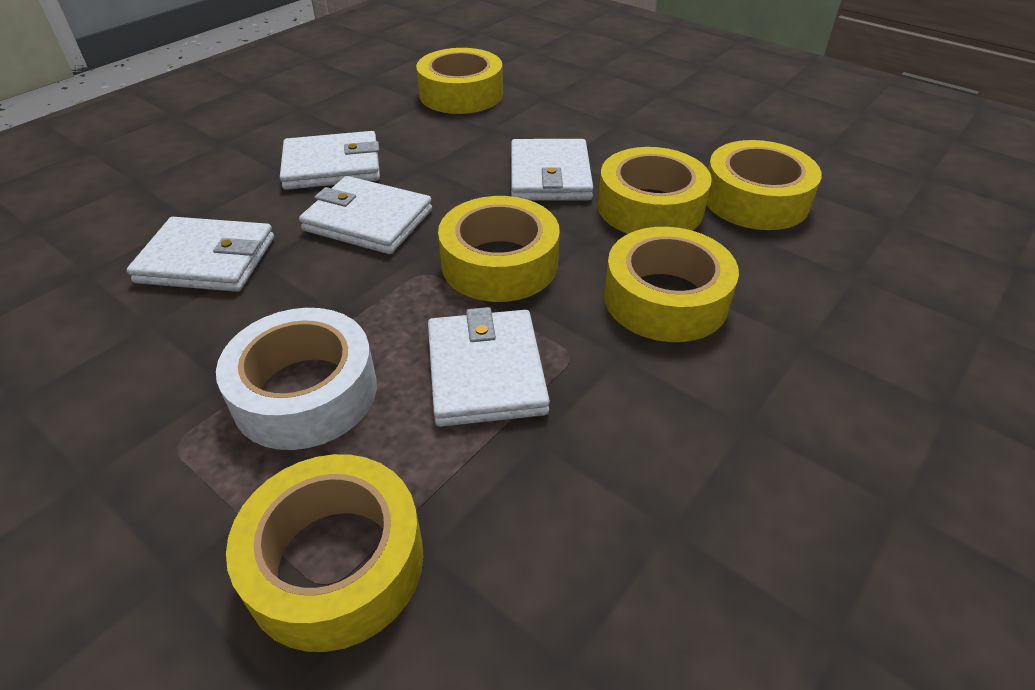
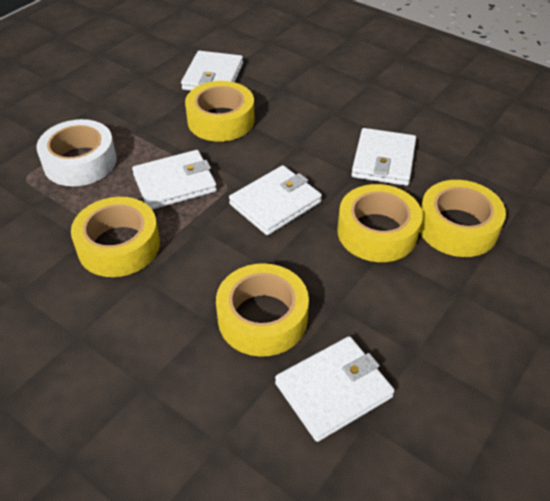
yellow tape: 6 -> 5

